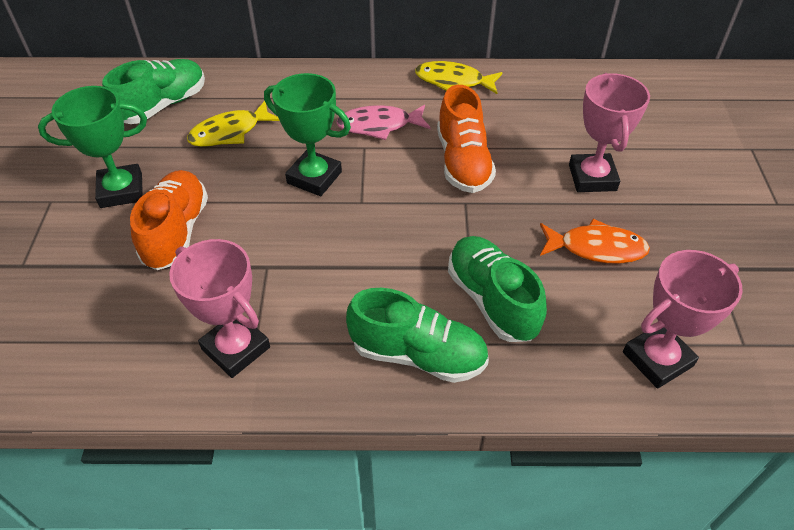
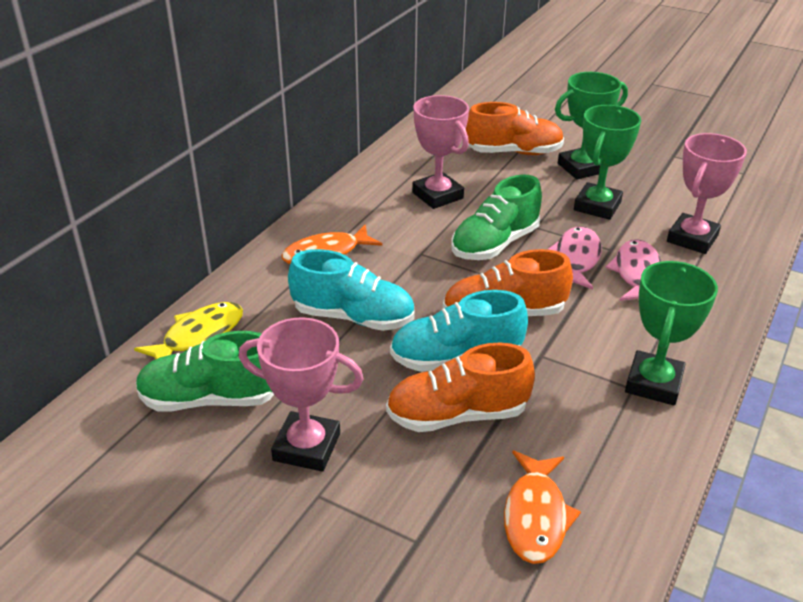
green shoe: 3 -> 2
green trophy: 2 -> 3
orange fish: 1 -> 2
orange shoe: 2 -> 3
pink fish: 1 -> 2
turquoise shoe: 0 -> 2
yellow fish: 2 -> 1

